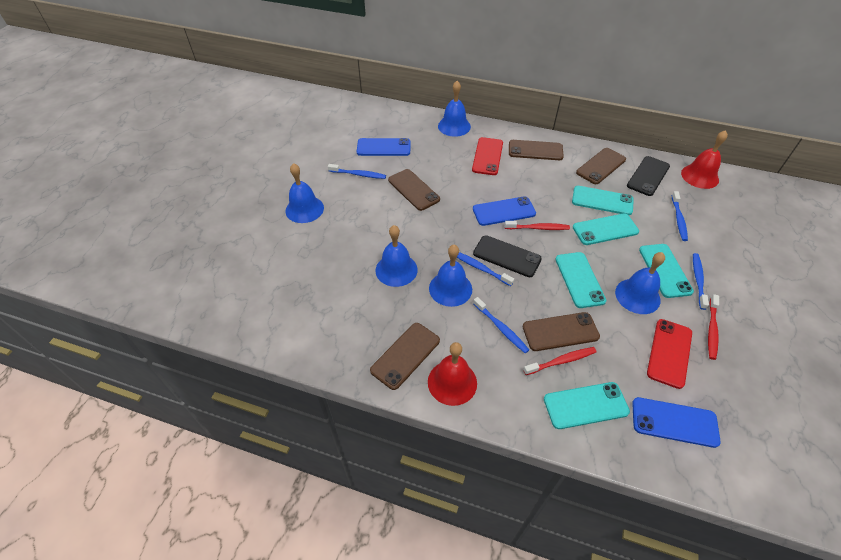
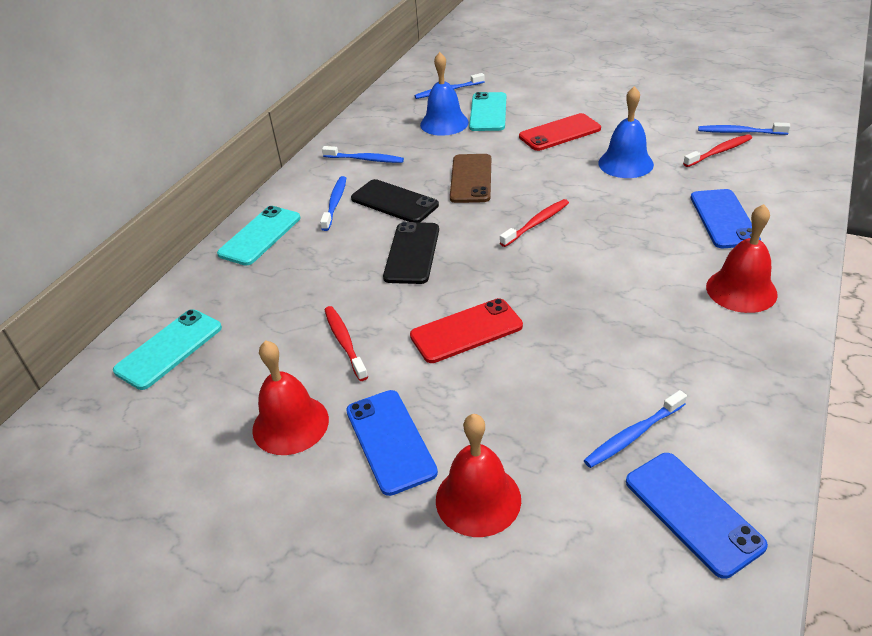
blue bell: 5 -> 2
brown phone: 5 -> 1
red bell: 2 -> 3
turquoise phone: 5 -> 3

